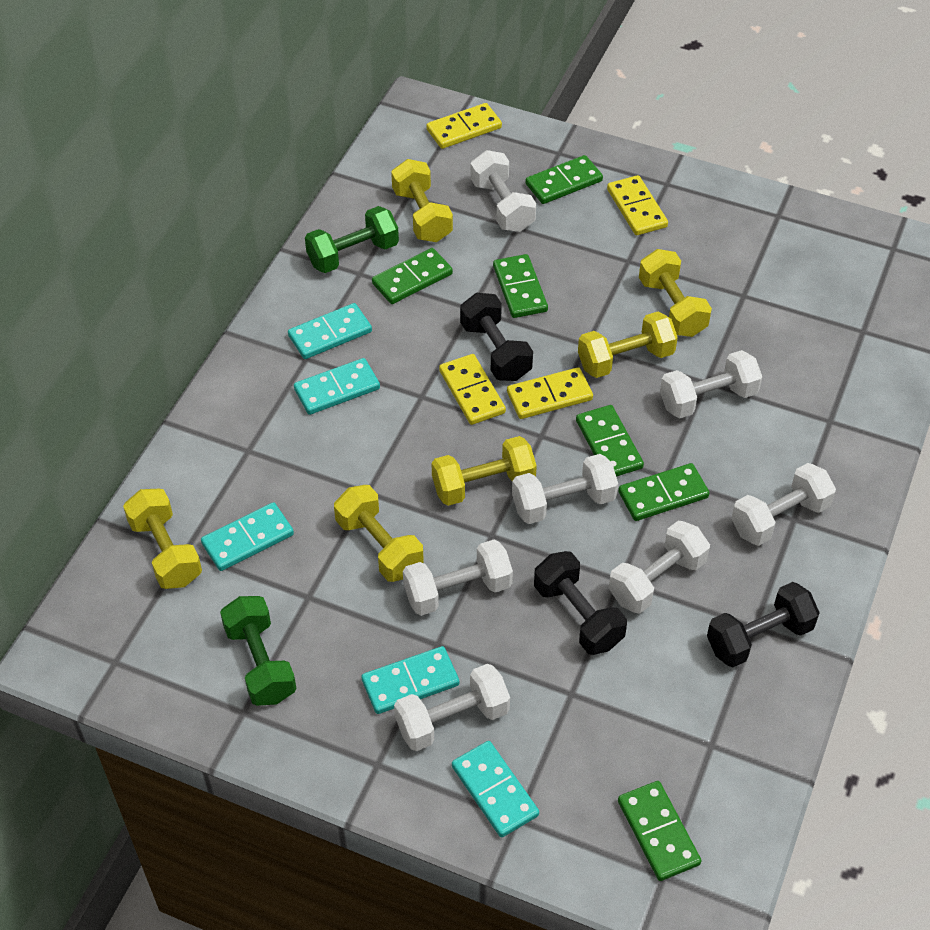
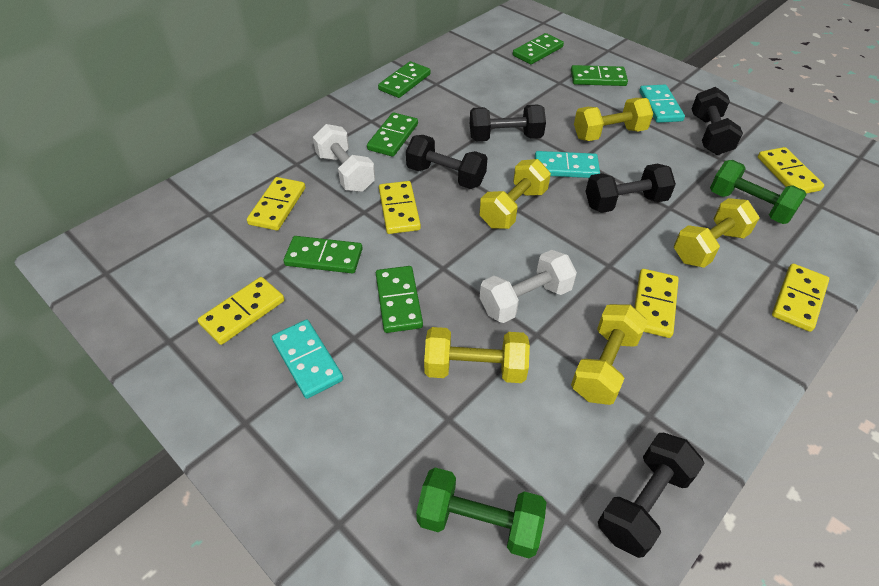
black dumbbell: 3 -> 5
turquoise domino: 5 -> 3
white dumbbell: 7 -> 2
yellow domino: 4 -> 6
yellow dumbbell: 6 -> 5

